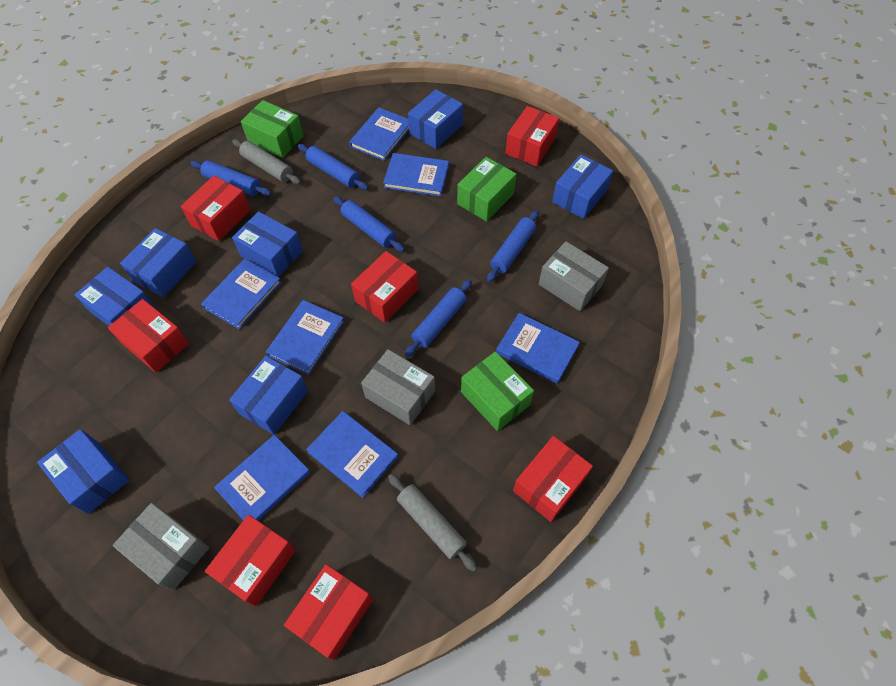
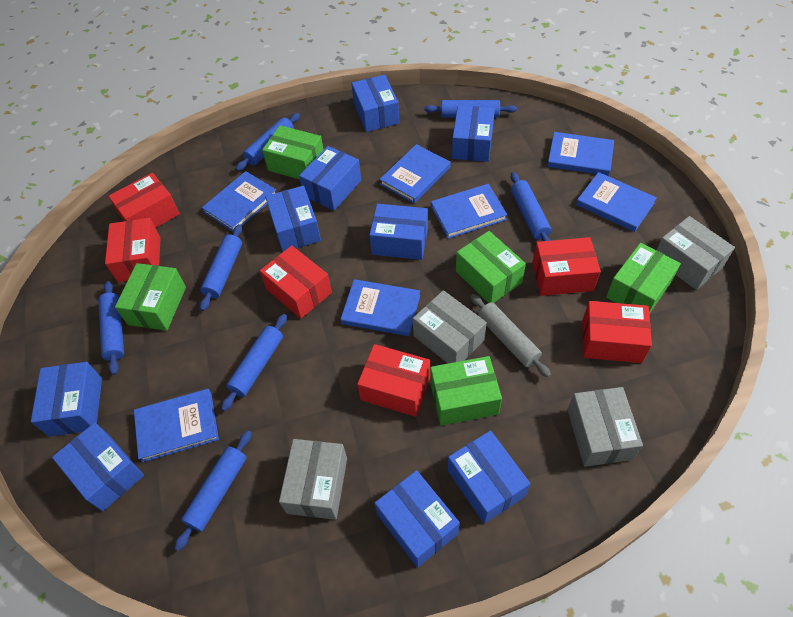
blue box: 7 -> 9
blue rolling pin: 5 -> 7
green box: 3 -> 5
grey box: 3 -> 4
grey rolling pin: 2 -> 1
red box: 7 -> 6

